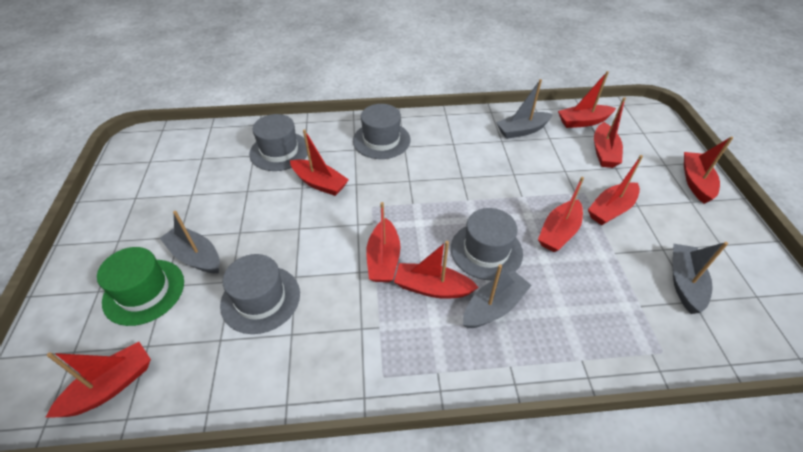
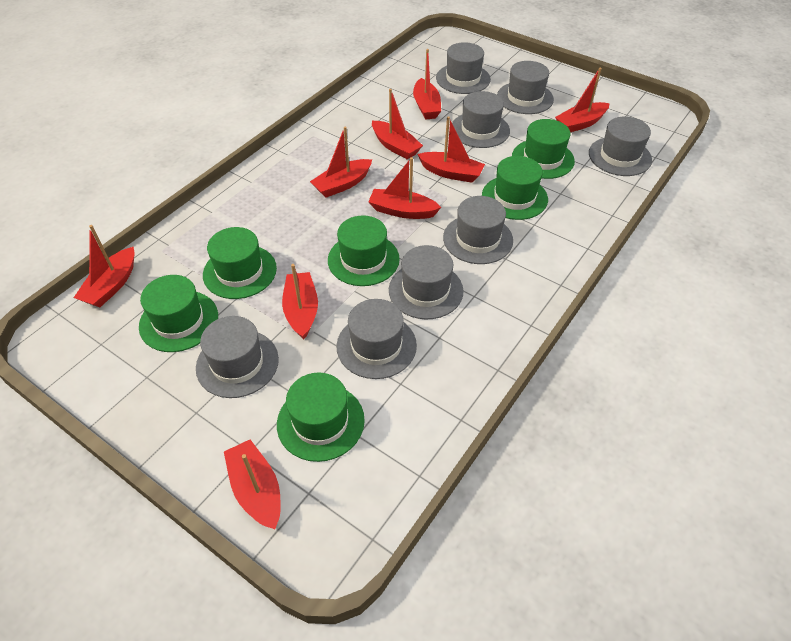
green hat: 1 -> 6
grey boat: 4 -> 0
grey hat: 4 -> 8

